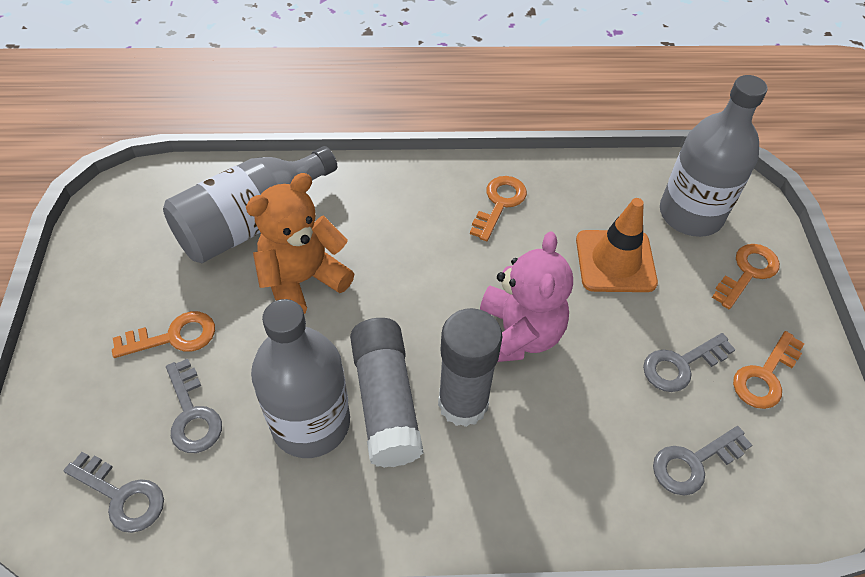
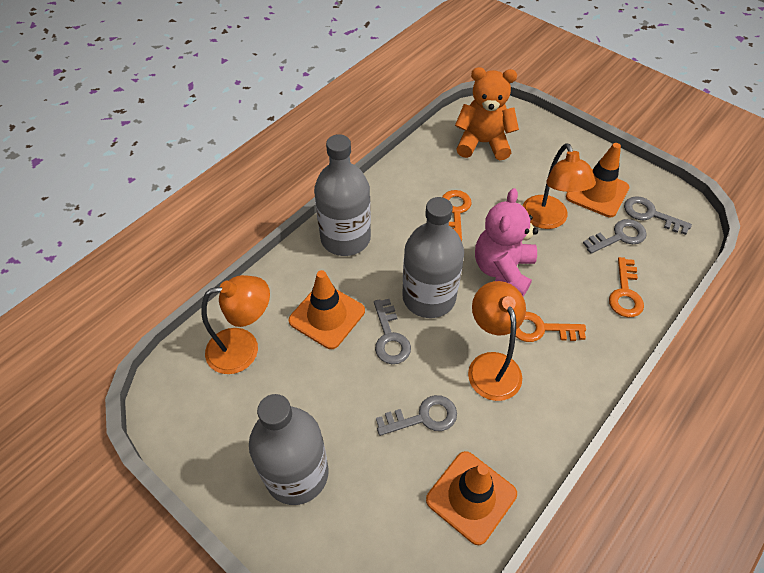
grey glue stick: 2 -> 0
orange key: 4 -> 3
orange lamp: 0 -> 3
orange traffic cone: 1 -> 3

